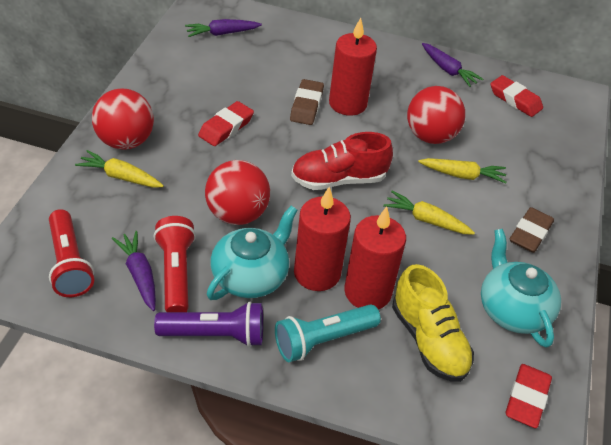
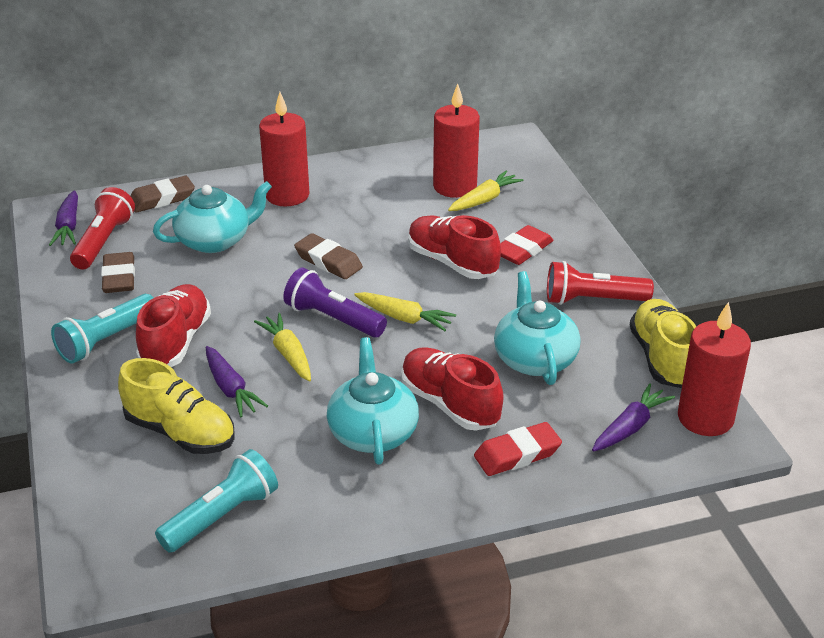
brown eraser: 2 -> 3
red ball: 3 -> 0
red eraser: 3 -> 2
red shoe: 1 -> 3
turquoise flashlight: 1 -> 2
turquoise teapot: 2 -> 3
yellow shoe: 1 -> 2

